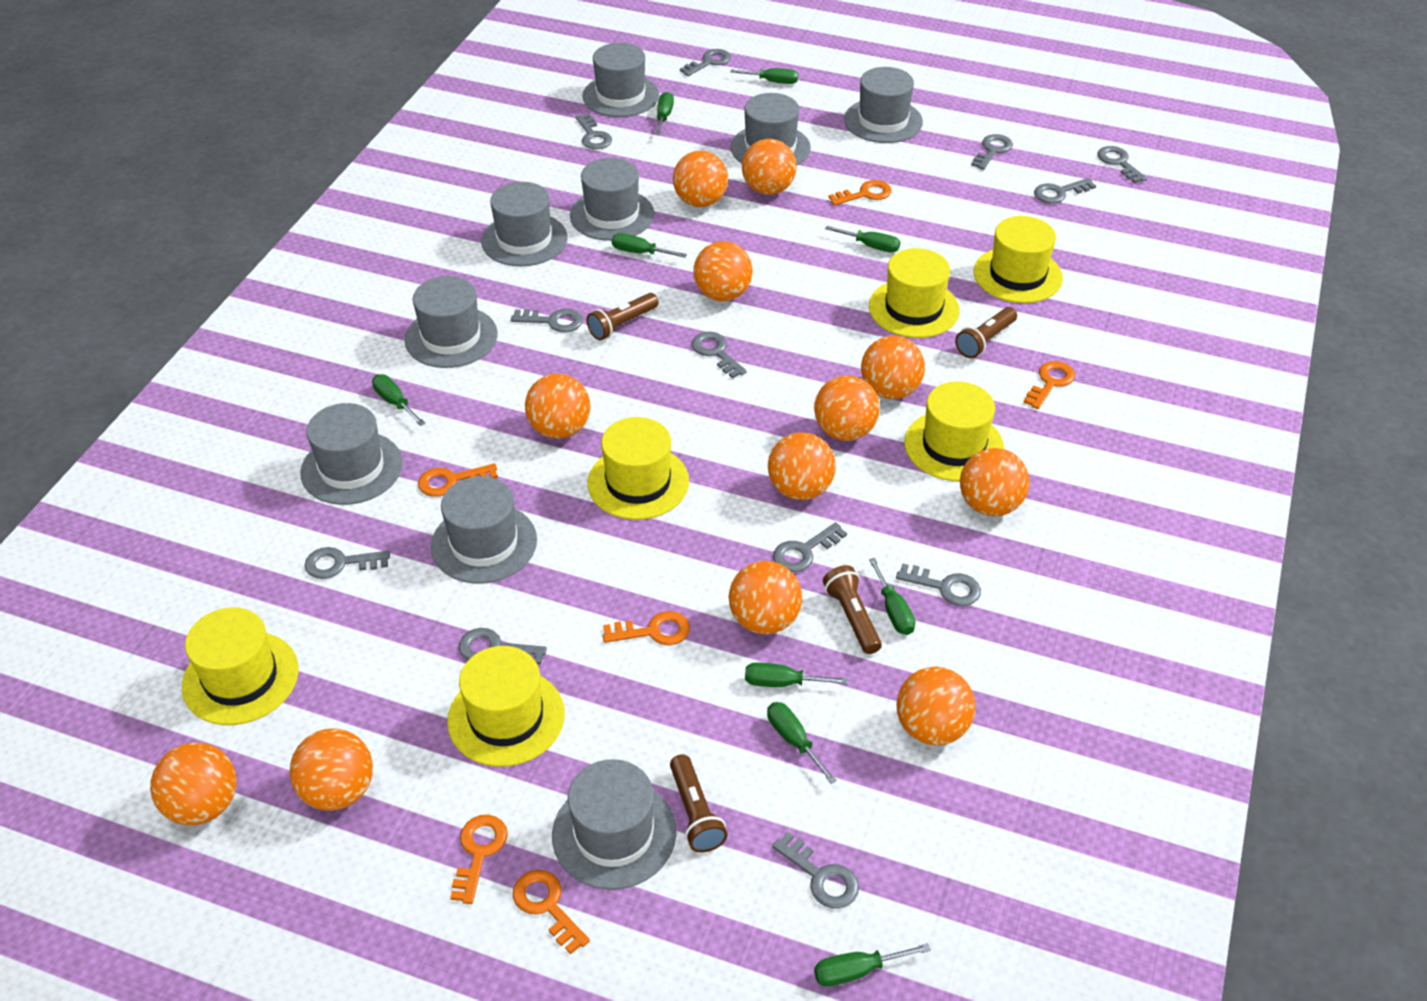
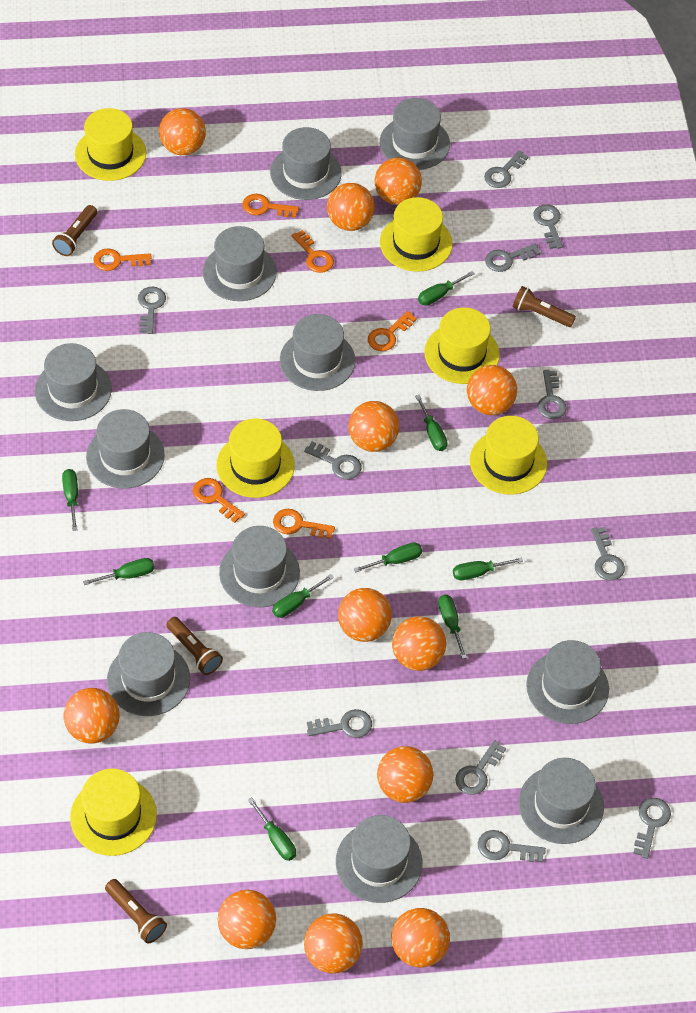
grey hat: 9 -> 11
grey key: 12 -> 11

